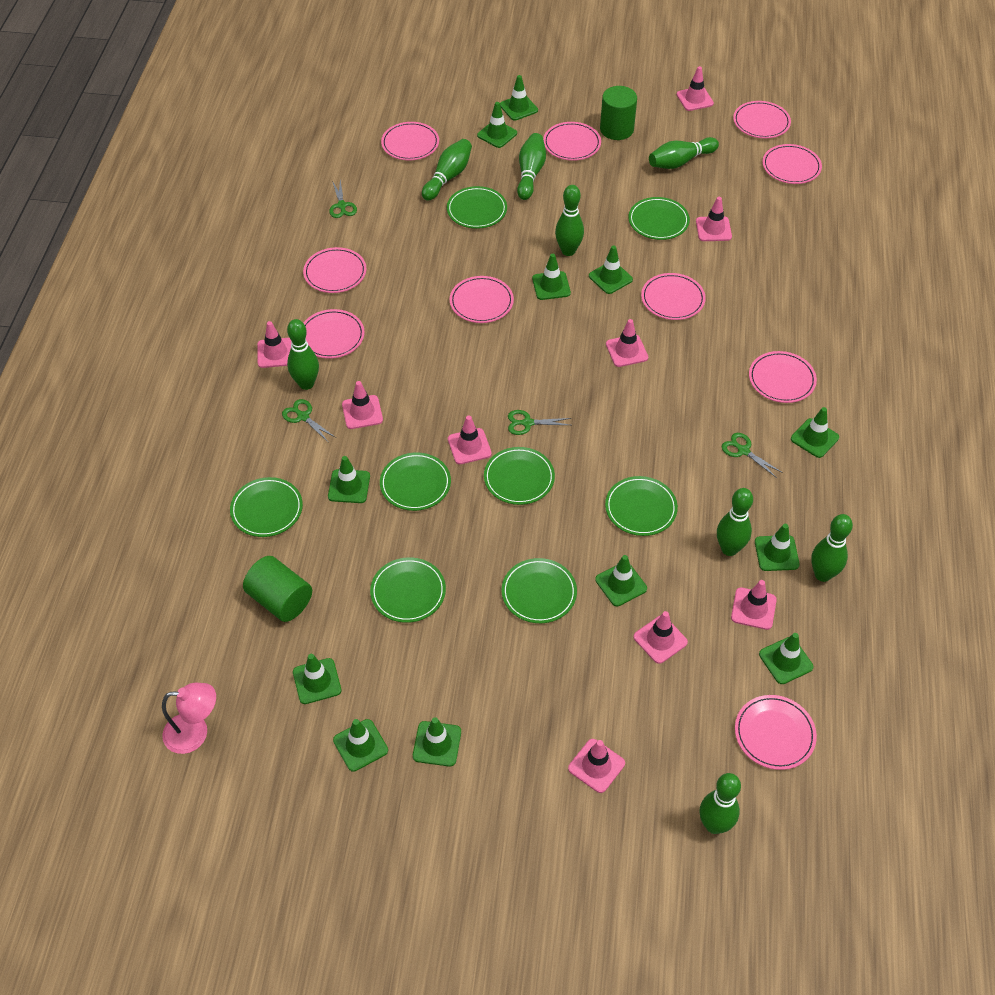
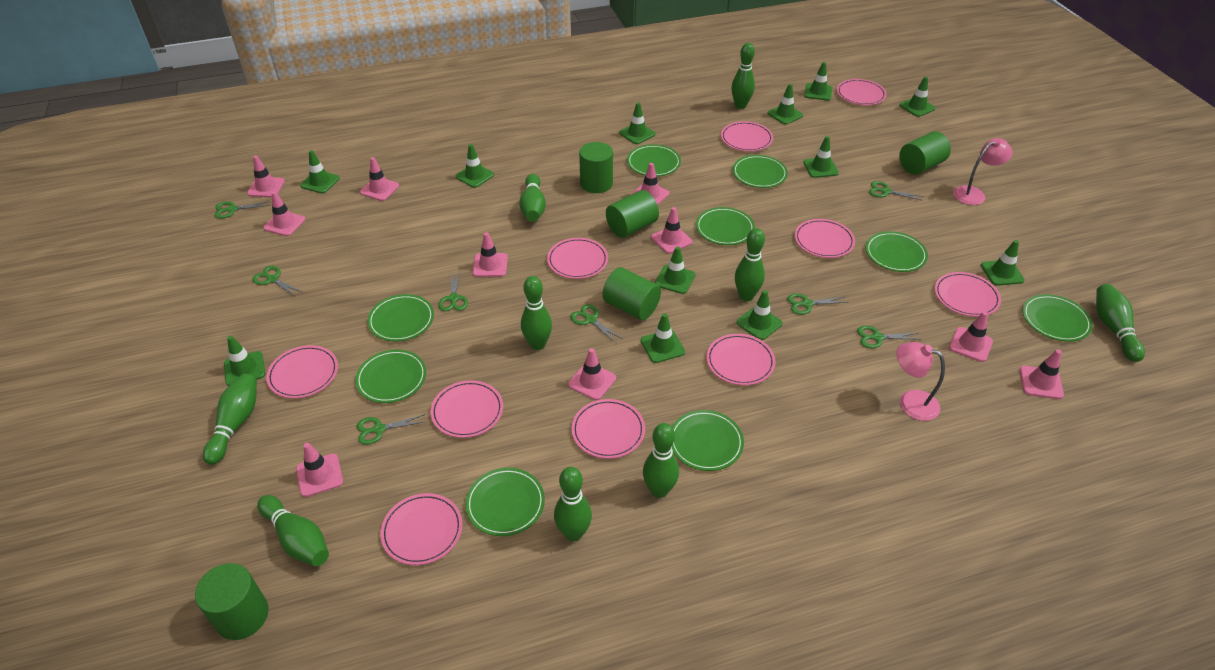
green bowling pin: 8 -> 9
green cylinder: 2 -> 5
green plate: 8 -> 9
green scissors: 4 -> 8
pink lamp: 1 -> 2
pink traffic cone: 9 -> 10

